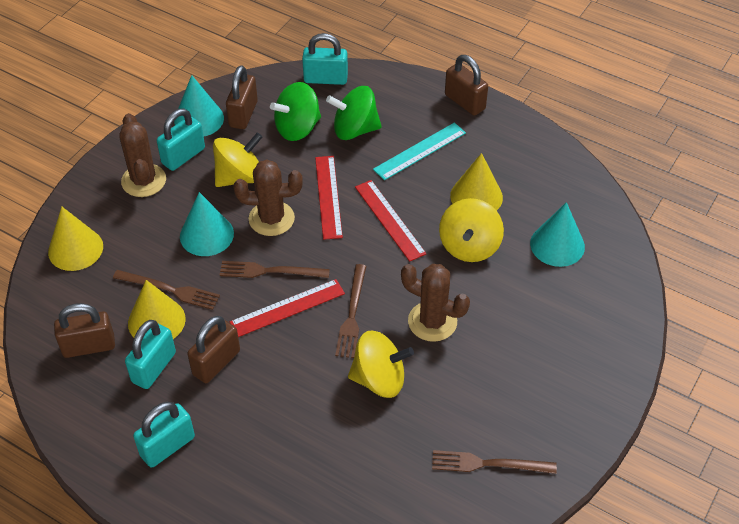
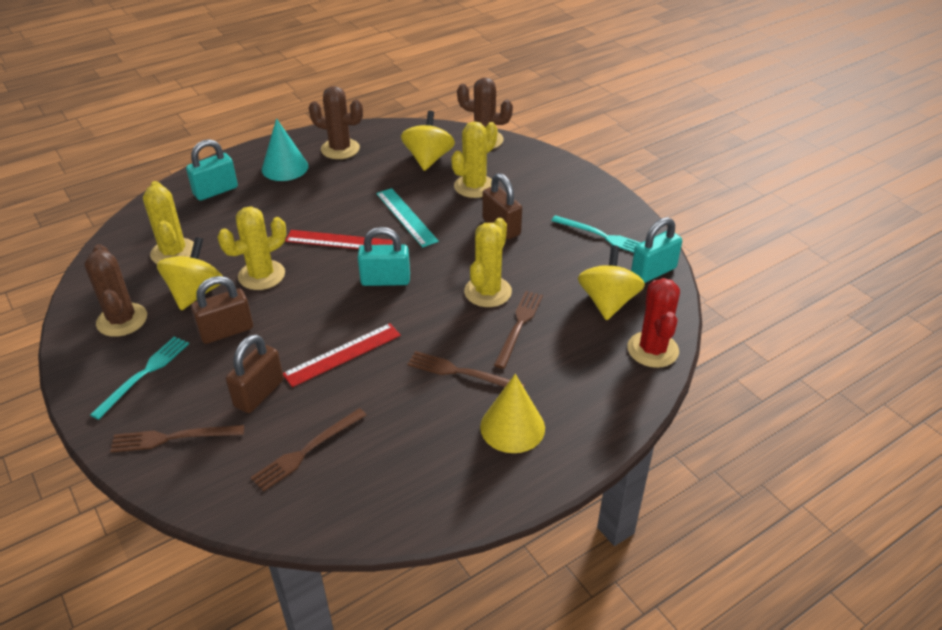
brown padlock: 4 -> 3
green spinning top: 2 -> 0
red cactus: 0 -> 1
red ruler: 3 -> 2
turquoise cone: 3 -> 1
turquoise fork: 0 -> 2
turquoise padlock: 4 -> 3
yellow cactus: 0 -> 4
yellow cone: 3 -> 1

